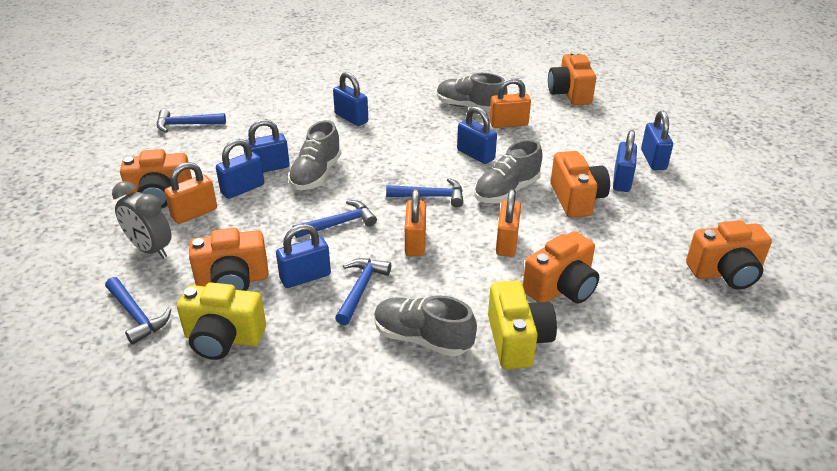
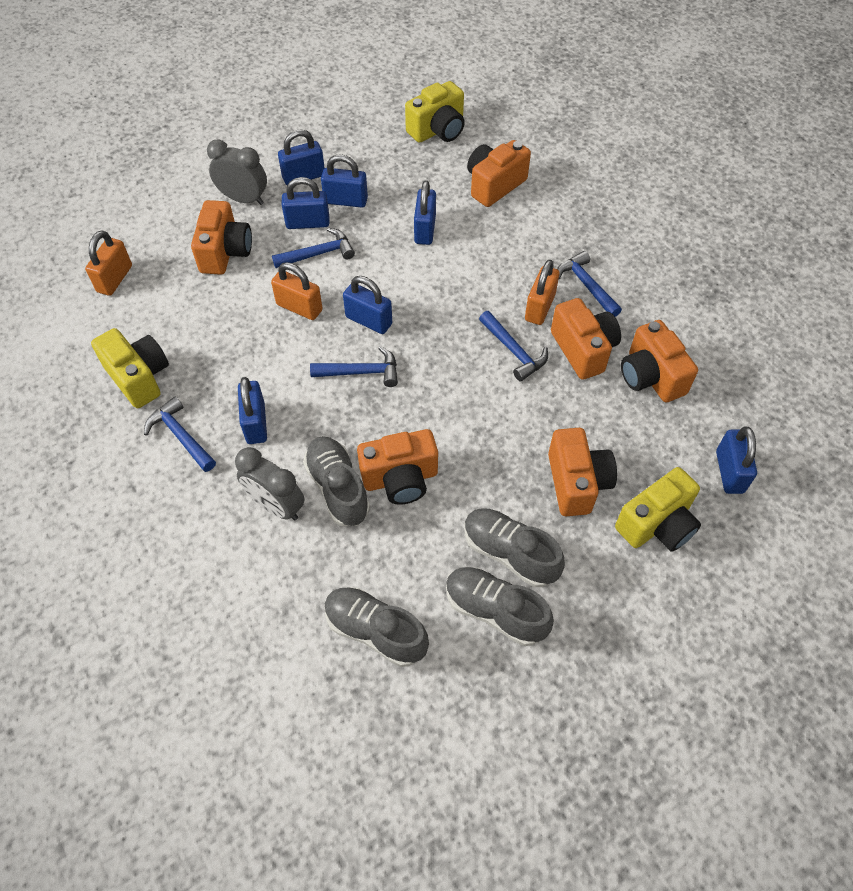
grey clock: 1 -> 2
orange padlock: 4 -> 3
yellow camera: 2 -> 3

